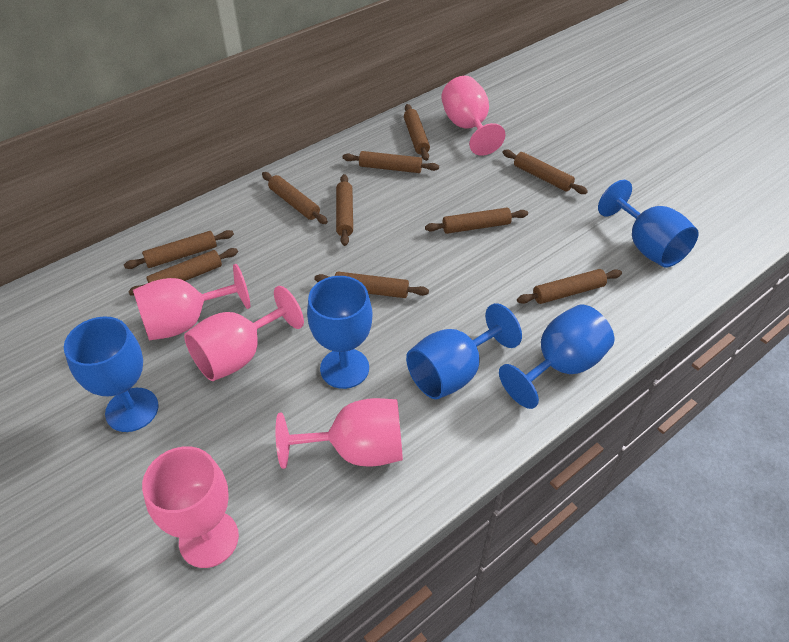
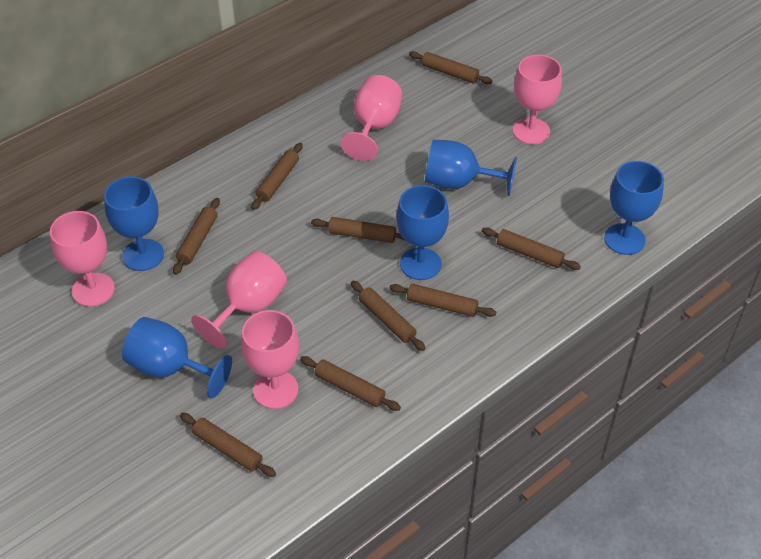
brown rolling pin: 10 -> 9

